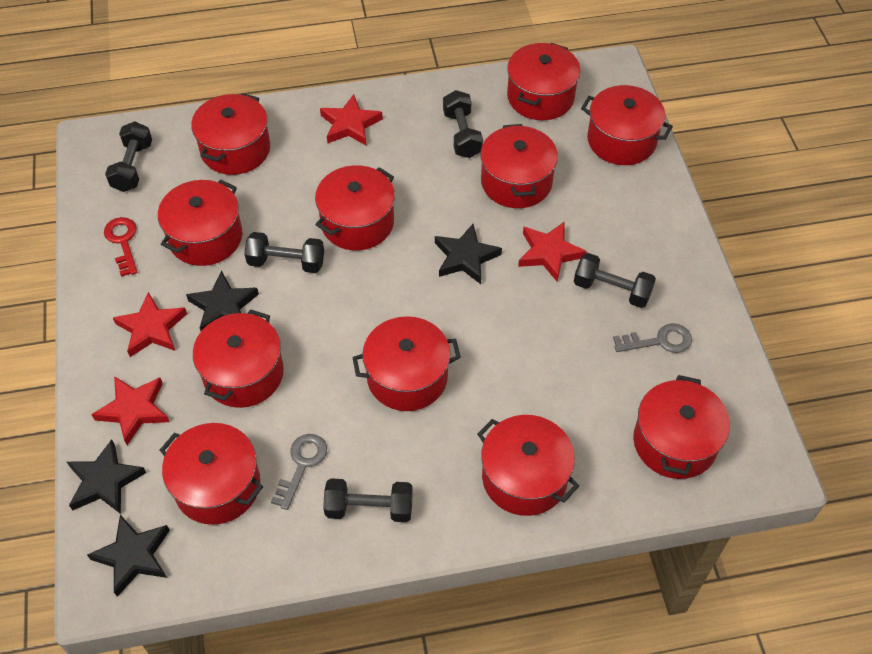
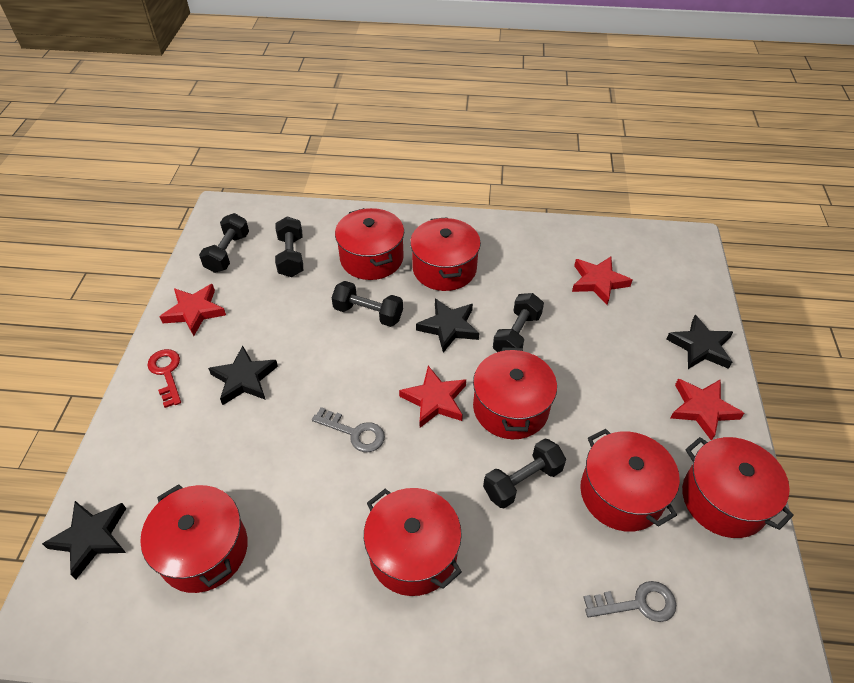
red pot: 11 -> 7

